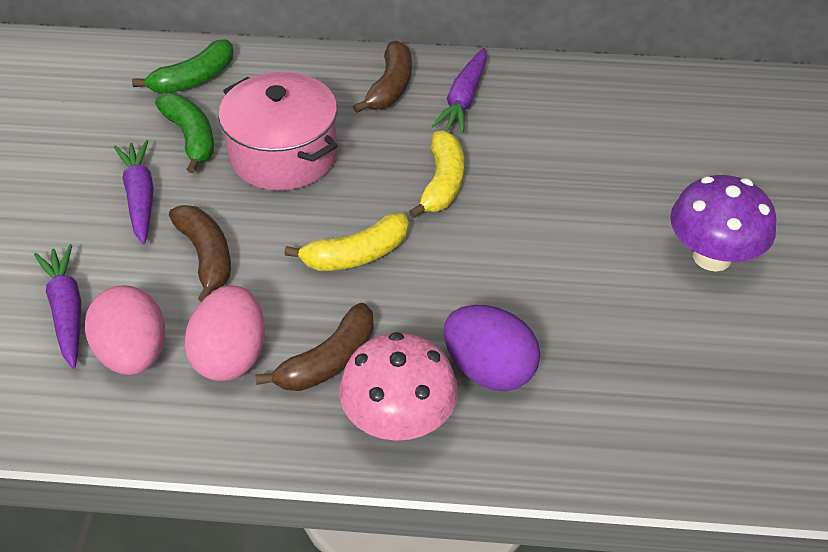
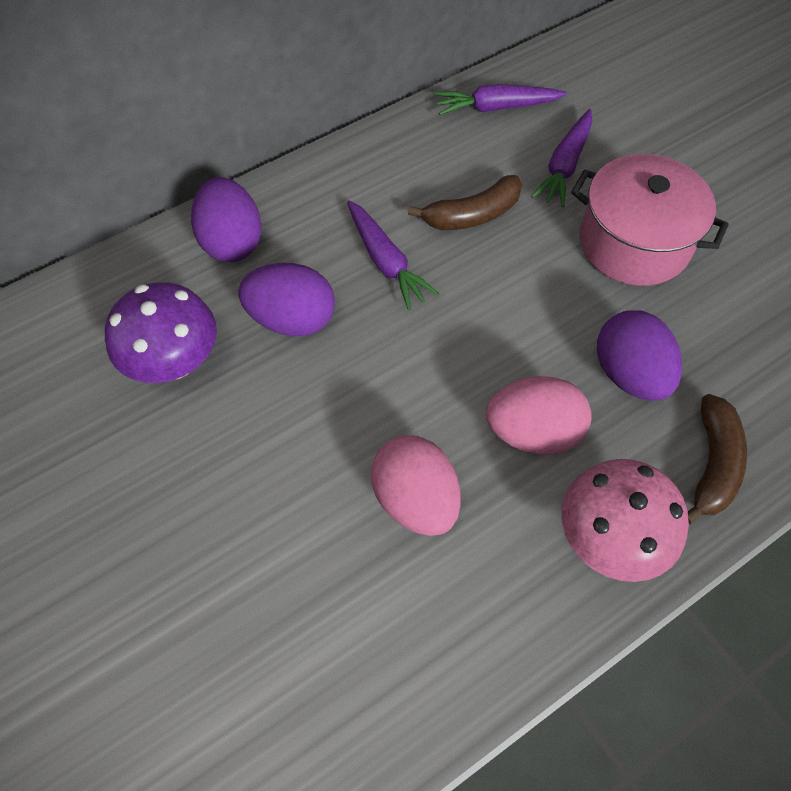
brown banana: 3 -> 2
green banana: 2 -> 0
purple egg: 1 -> 3
yellow banana: 2 -> 0

